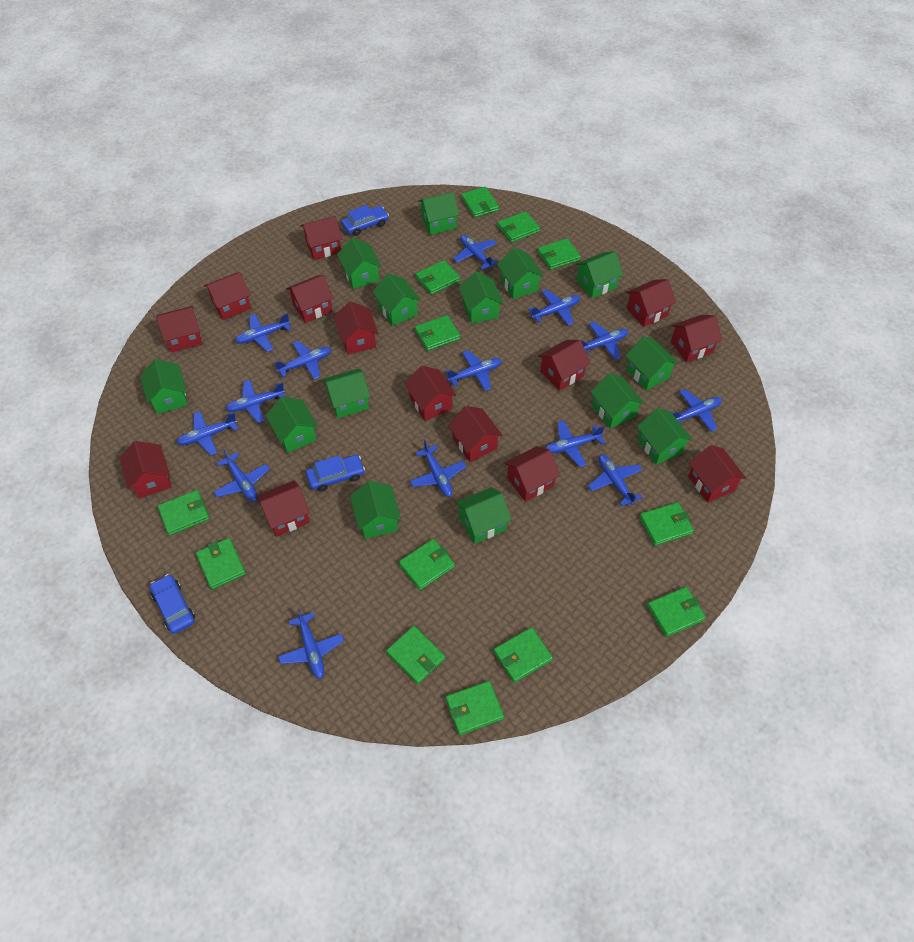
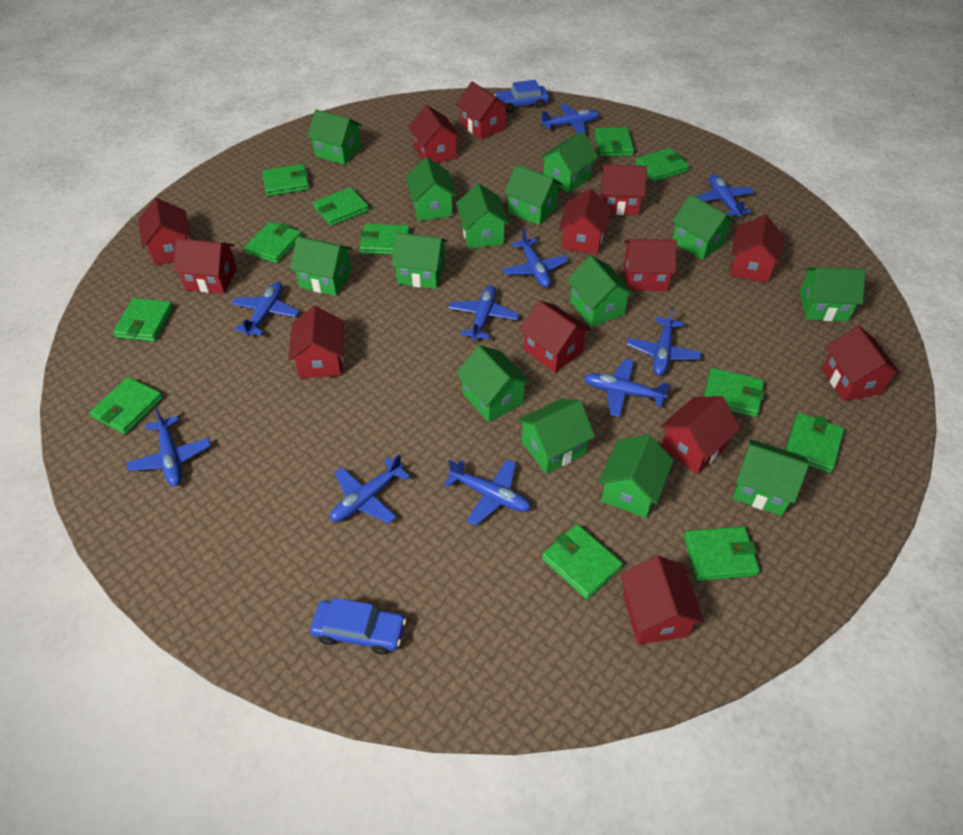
blue car: 3 -> 2
blue plane: 14 -> 10
green wallet: 13 -> 12
red house: 14 -> 13

